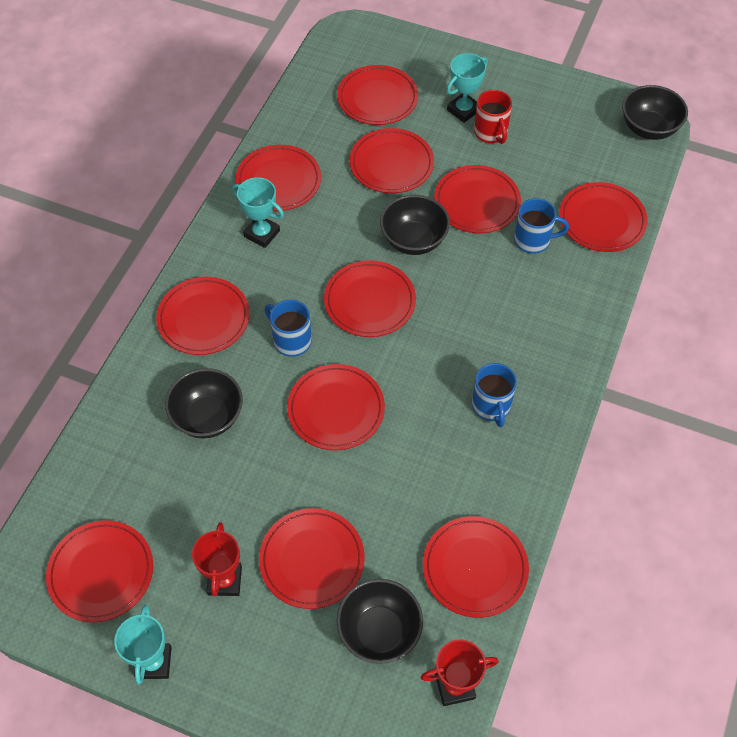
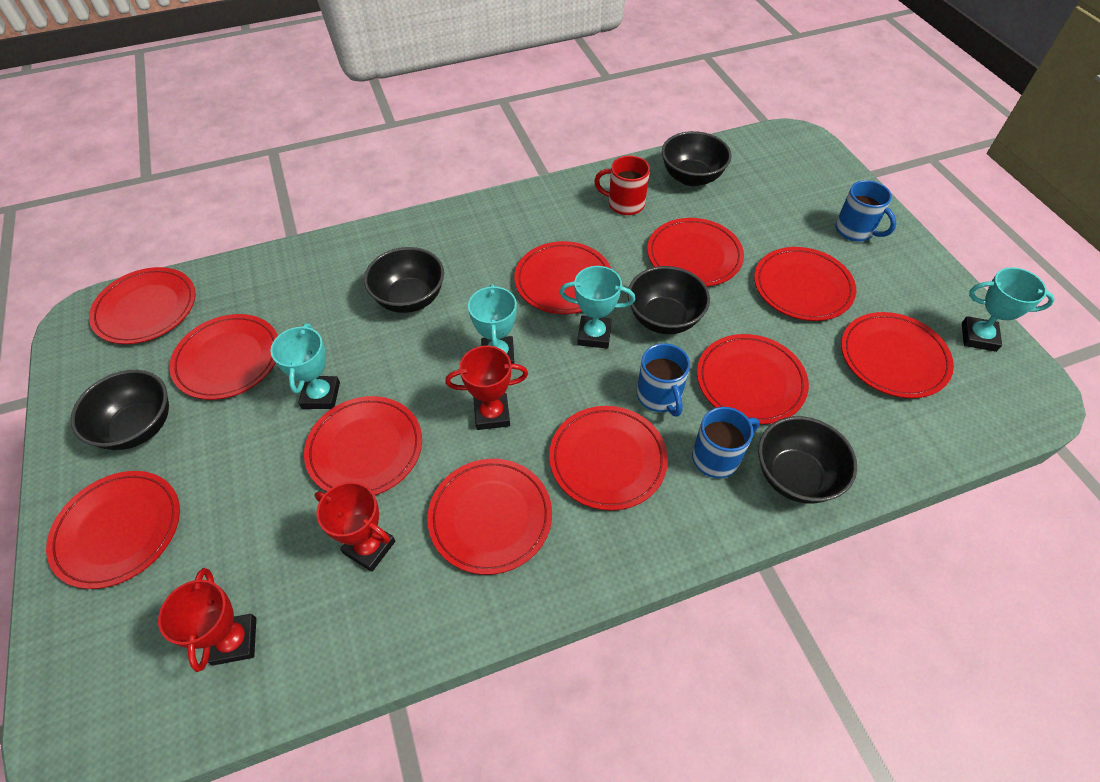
black bowl: 4 -> 5
red trophy: 2 -> 3
turquoise trophy: 3 -> 4

